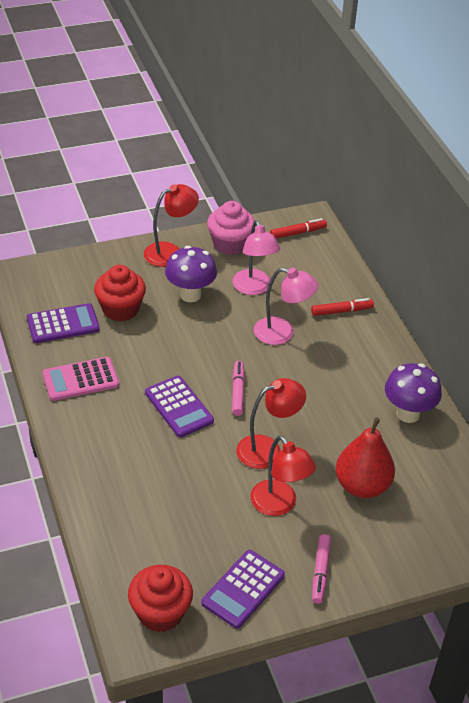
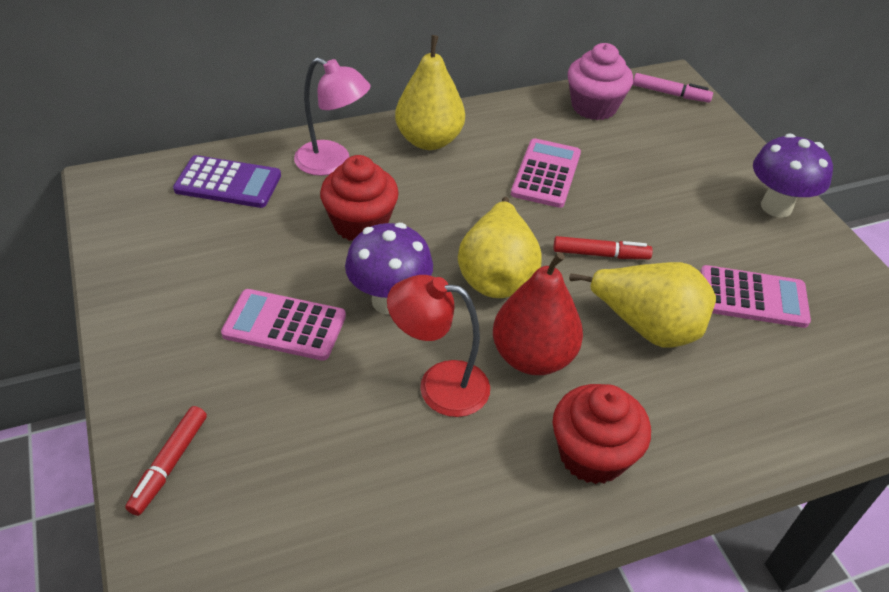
pink calculator: 1 -> 3
pink lamp: 2 -> 1
pink marker: 2 -> 1
purple calculator: 3 -> 1
red lamp: 3 -> 1
yellow pear: 0 -> 3

